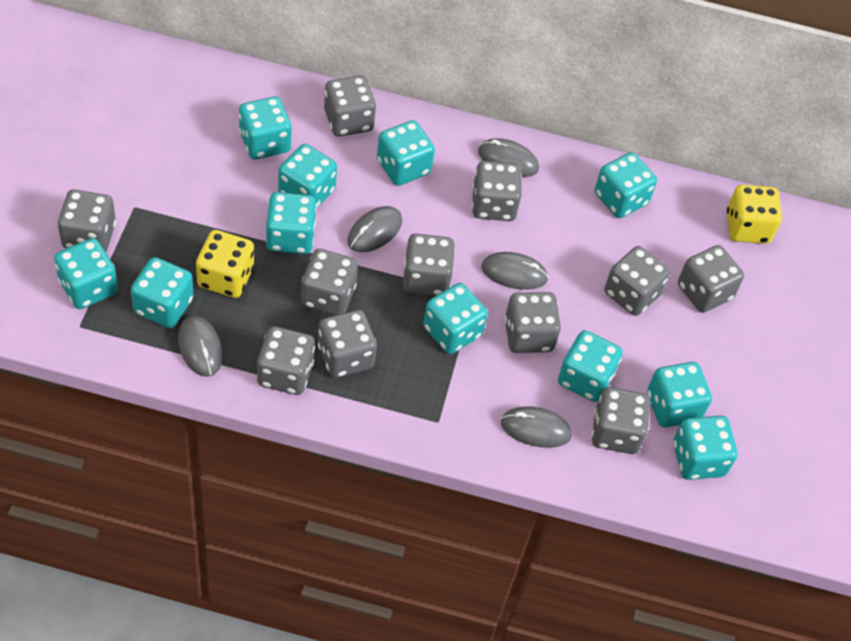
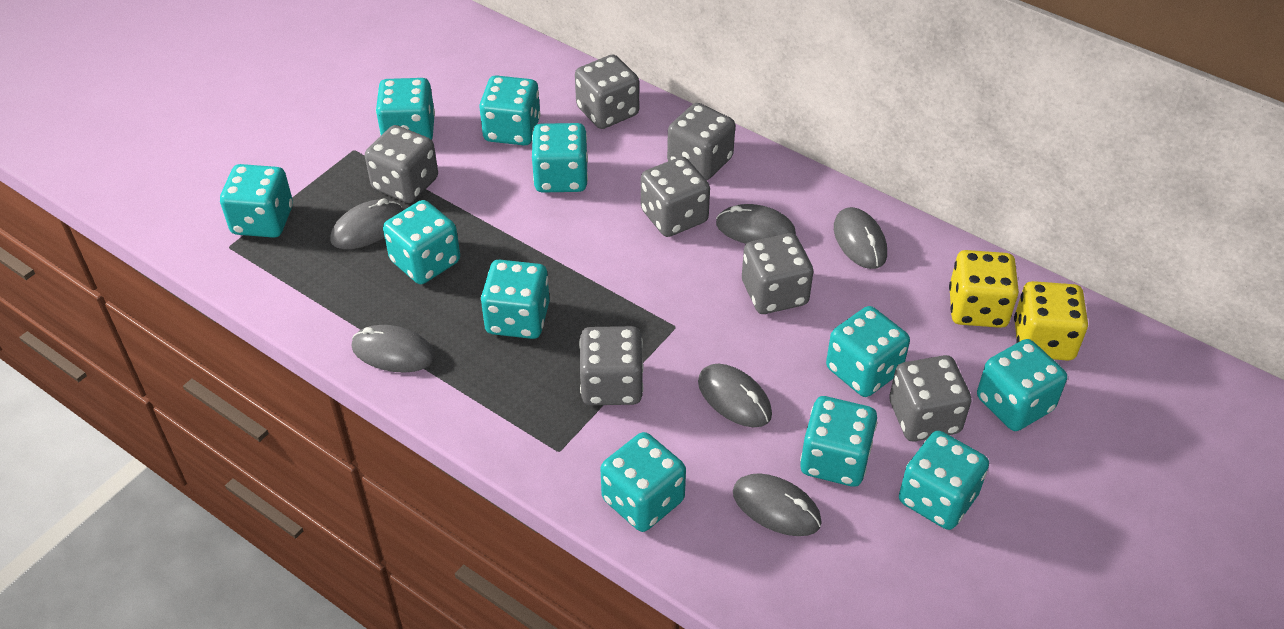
grey dice: 11 -> 7
grey mouse: 5 -> 6

